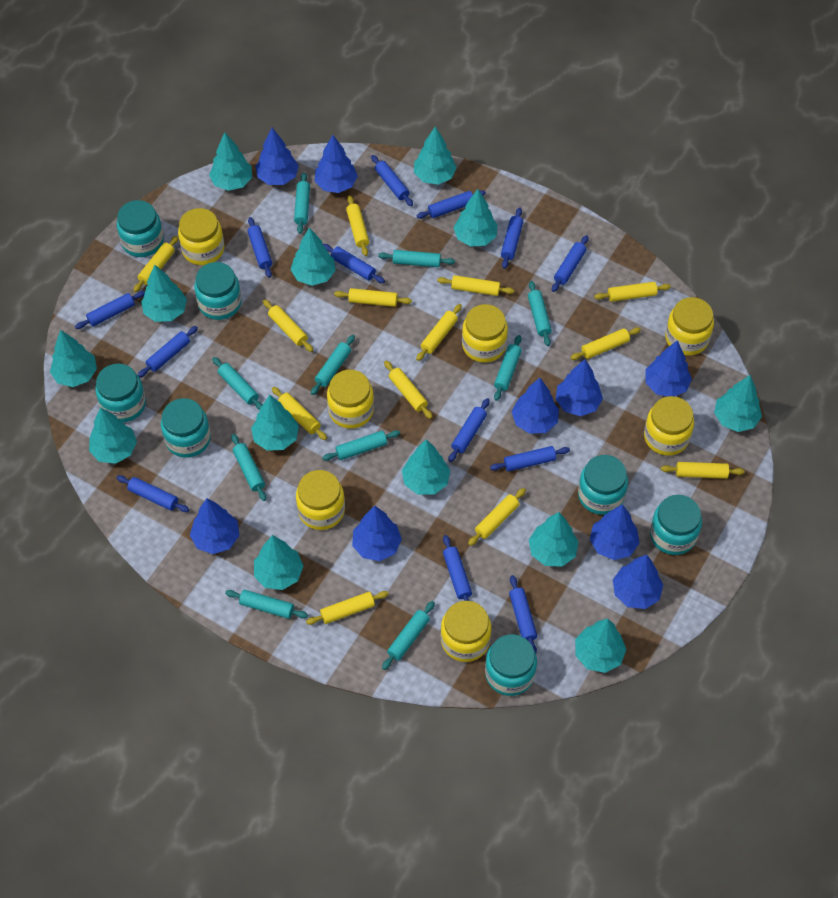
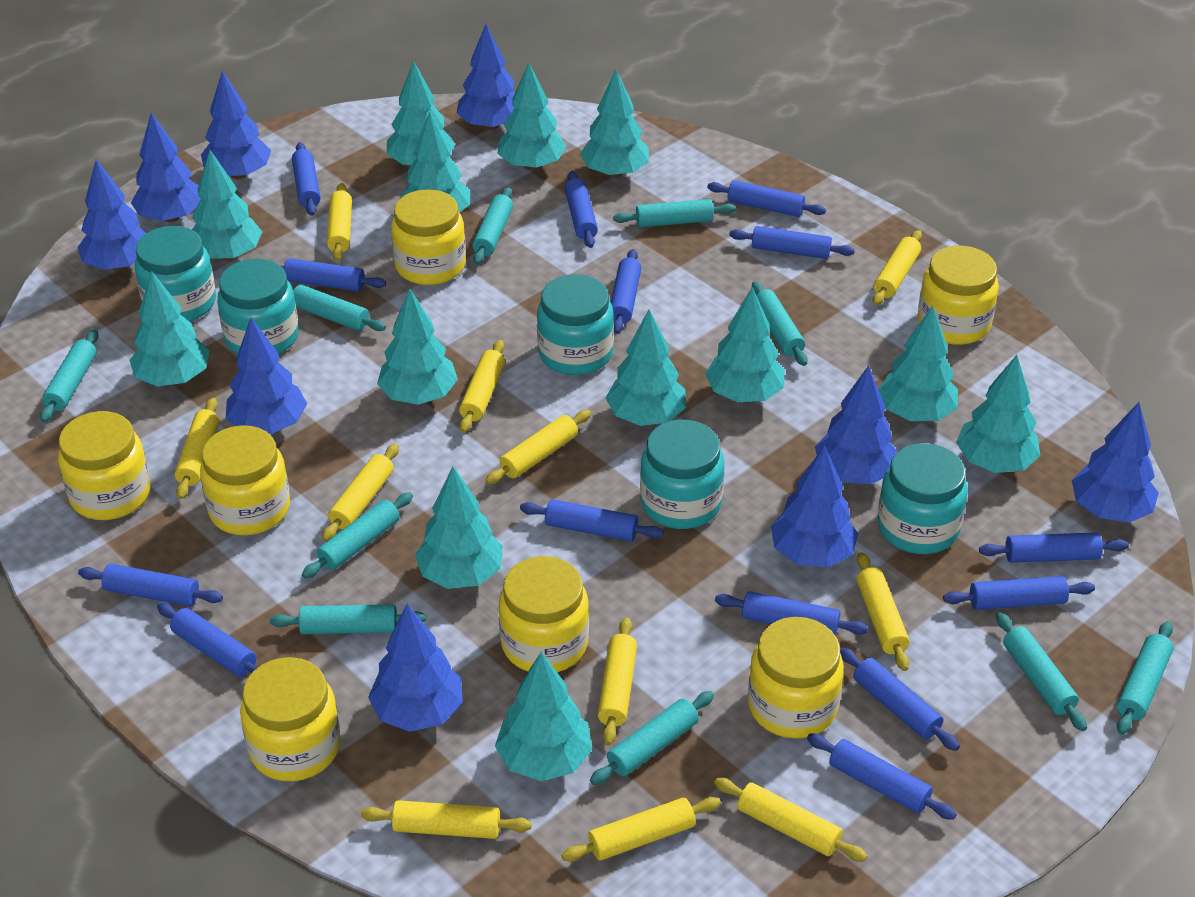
blue rolling pin: 13 -> 14
turquoise jar: 7 -> 5
yellow rolling pin: 13 -> 11

